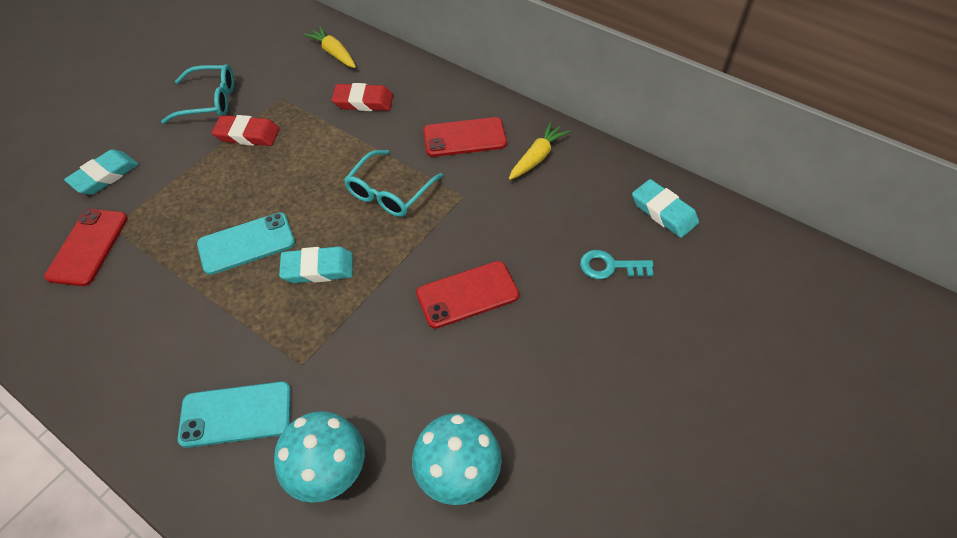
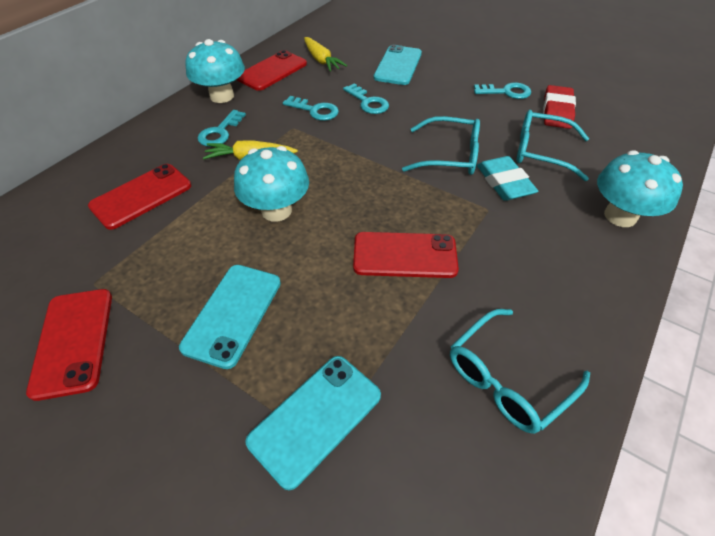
red eraser: 2 -> 1
red phone: 3 -> 4
turquoise eraser: 3 -> 1
turquoise glasses: 2 -> 3
turquoise key: 1 -> 4
turquoise mushroom: 2 -> 3
turquoise phone: 2 -> 3

